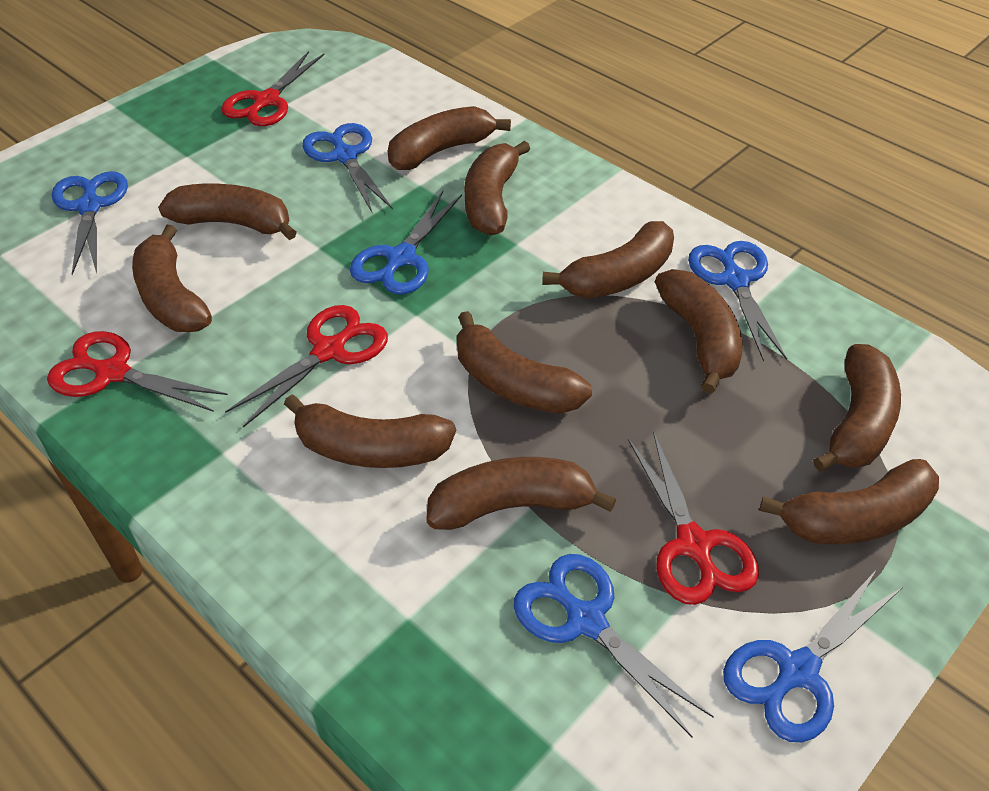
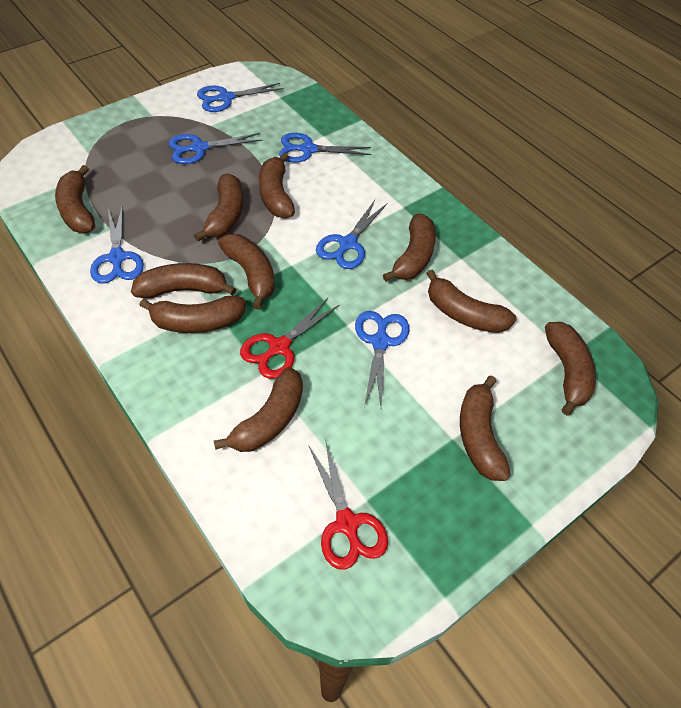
red scissors: 4 -> 2

